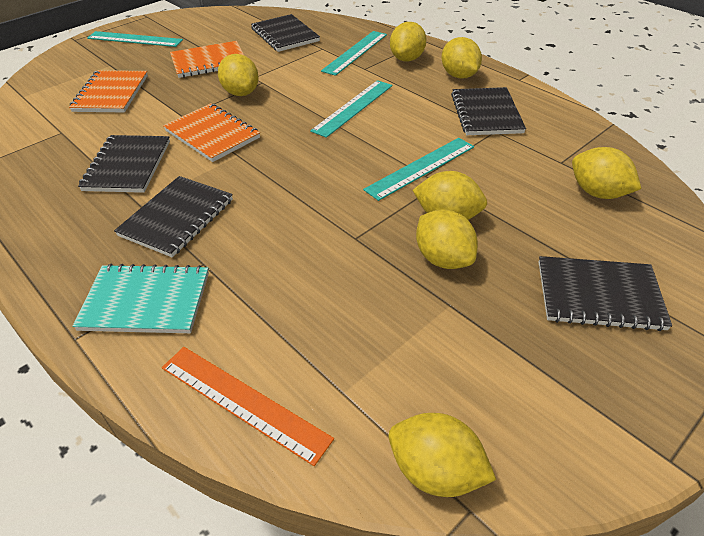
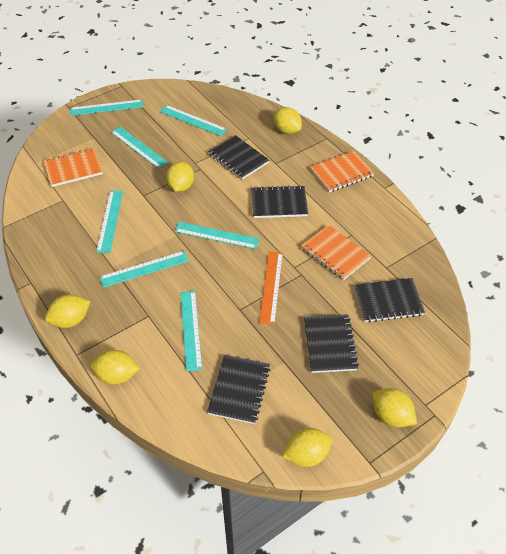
turquoise notebook: 1 -> 0
turquoise ruler: 4 -> 7
yellow lemon: 7 -> 6

